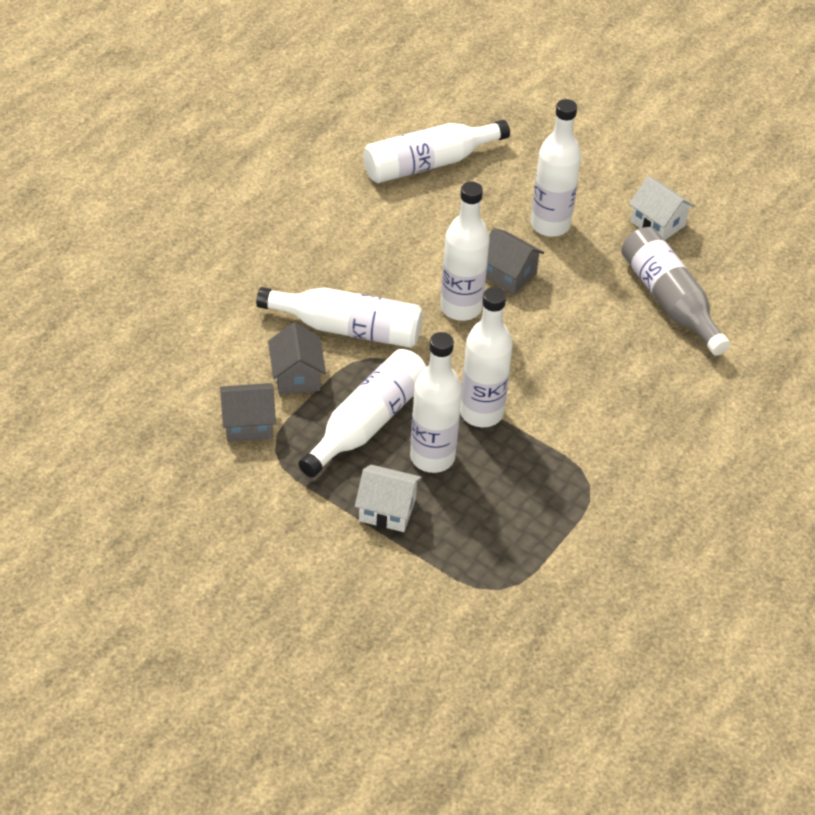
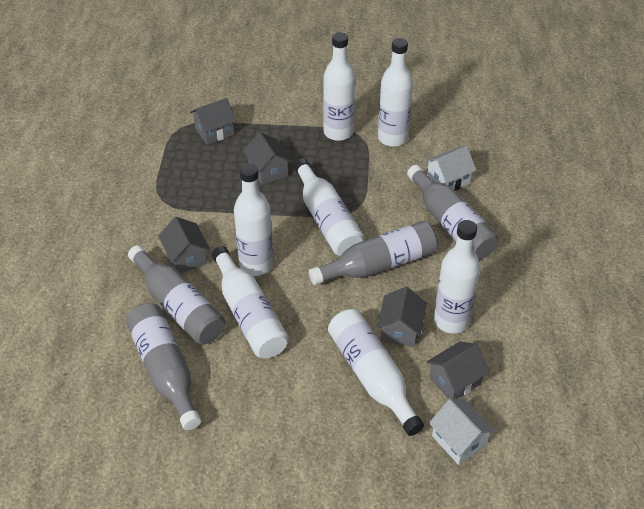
grey bottle: 1 -> 4
grey house: 3 -> 5

